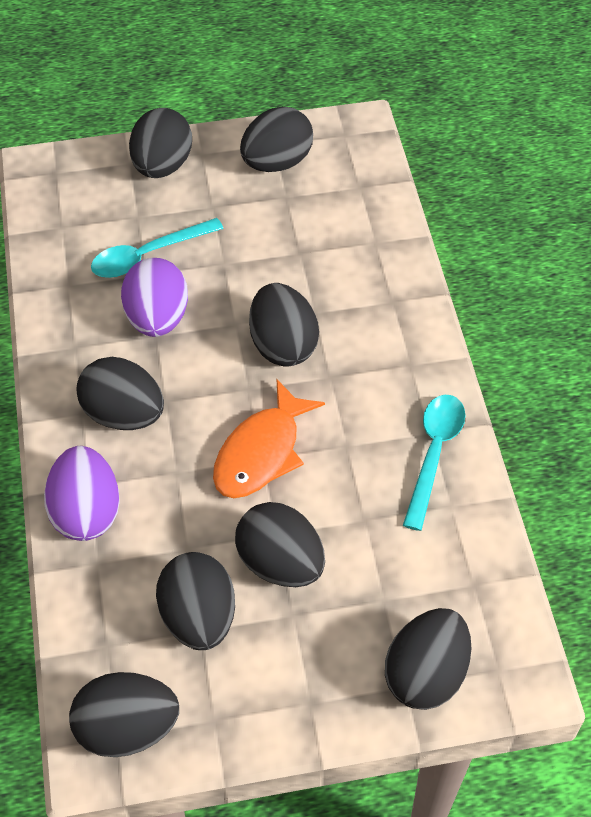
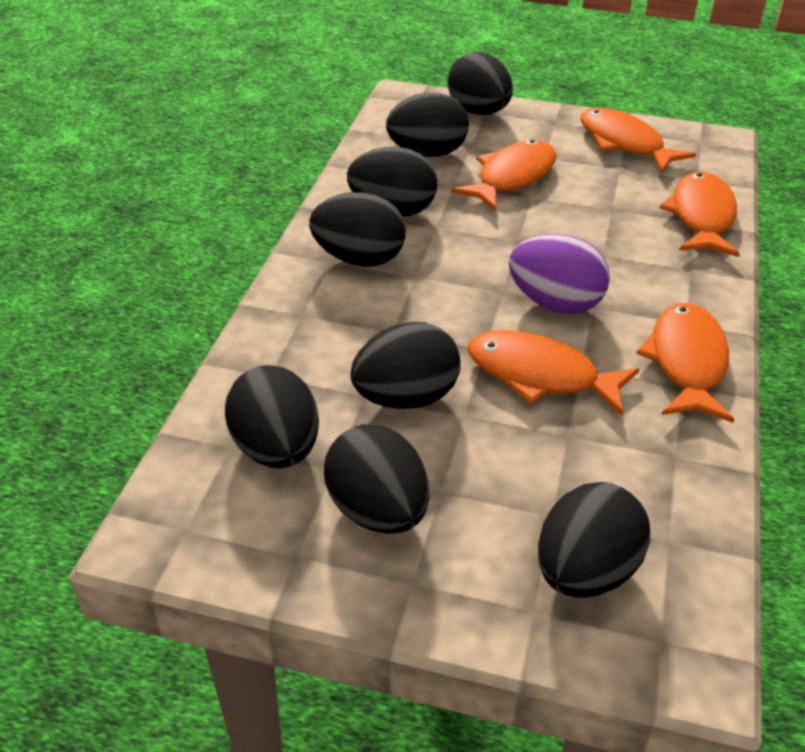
orange fish: 1 -> 5
purple egg: 2 -> 1
turquoise spoon: 2 -> 0

